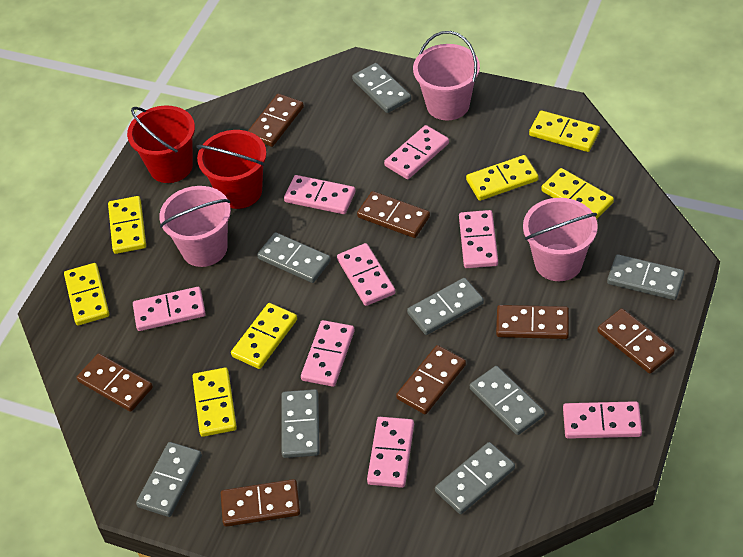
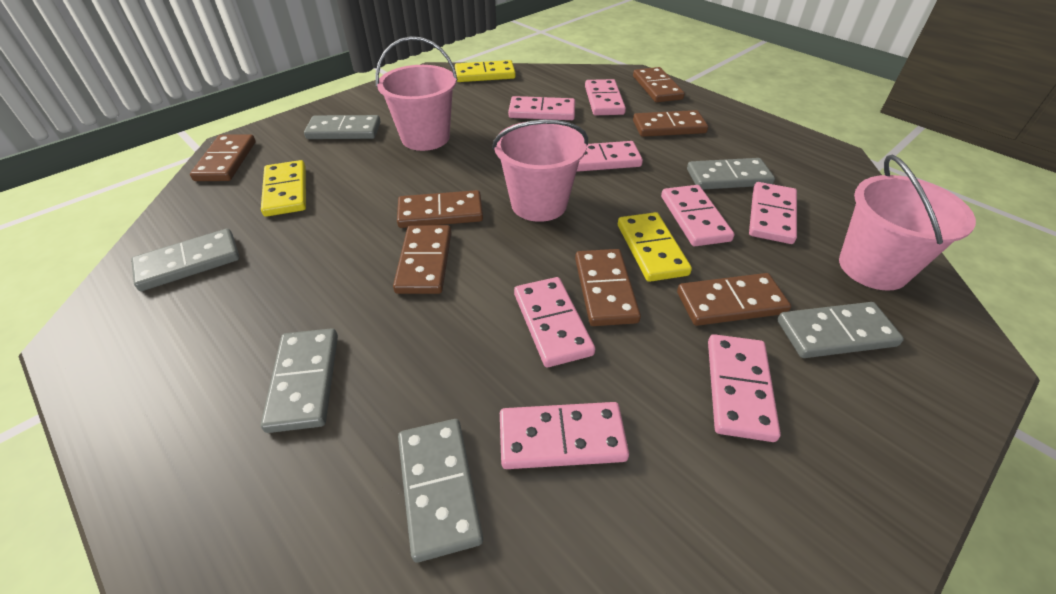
grey domino: 8 -> 6
red bucket: 2 -> 0
yellow domino: 7 -> 3

